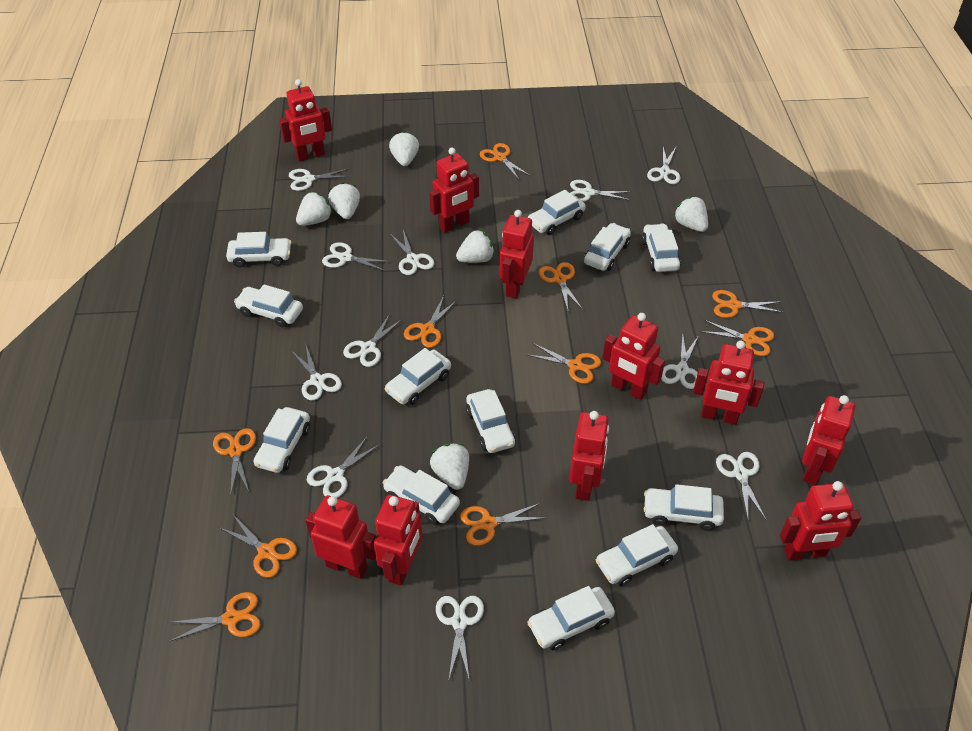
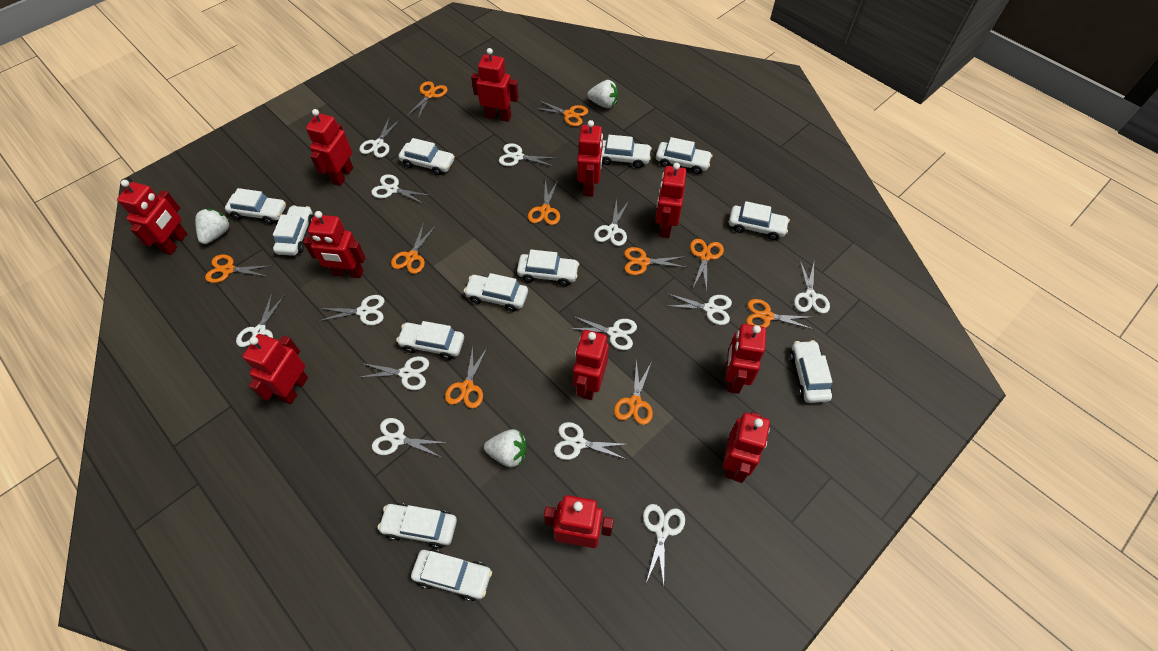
red robot: 10 -> 11
white scissors: 11 -> 13
white strawberry: 6 -> 3

